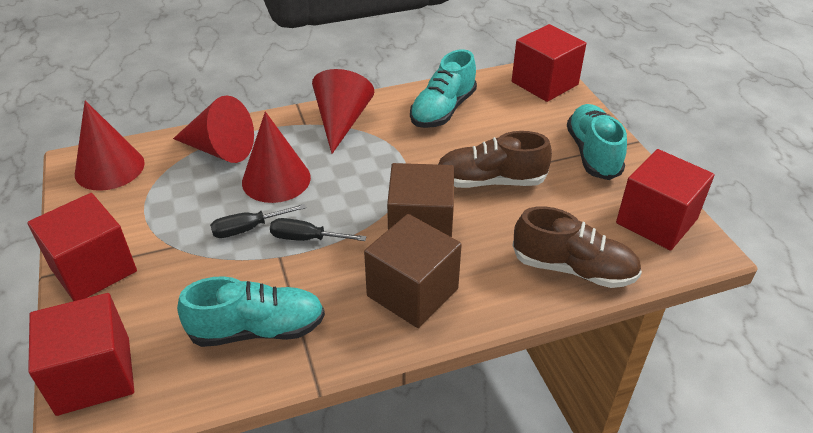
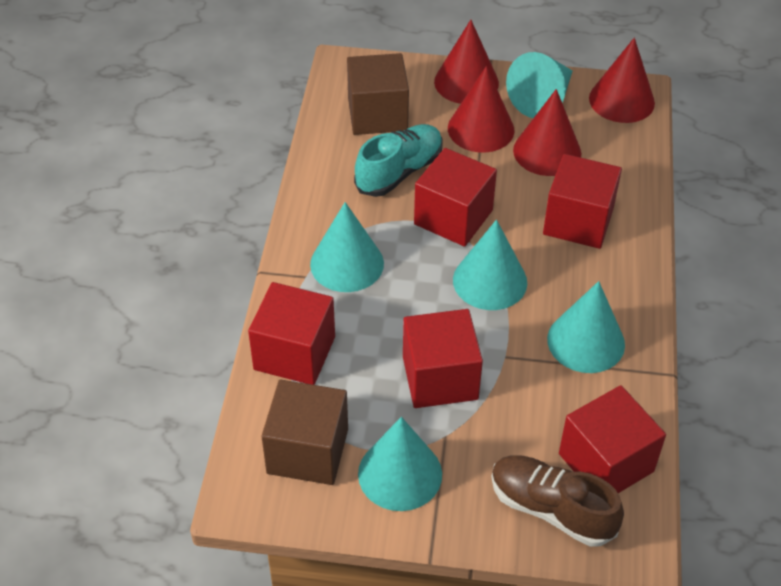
black screwdriver: 2 -> 0
brown shoe: 2 -> 1
red cube: 4 -> 5
turquoise cone: 0 -> 5
turquoise shoe: 3 -> 1

